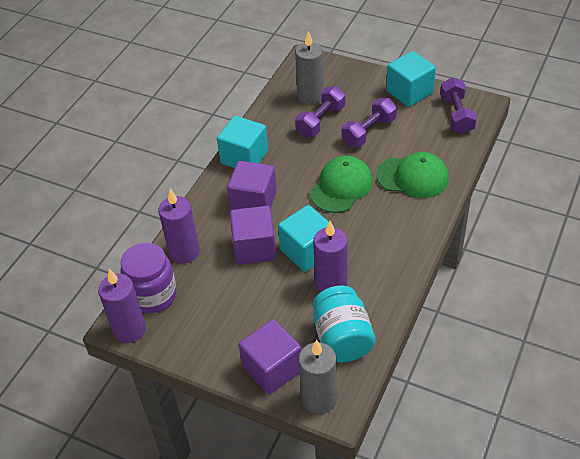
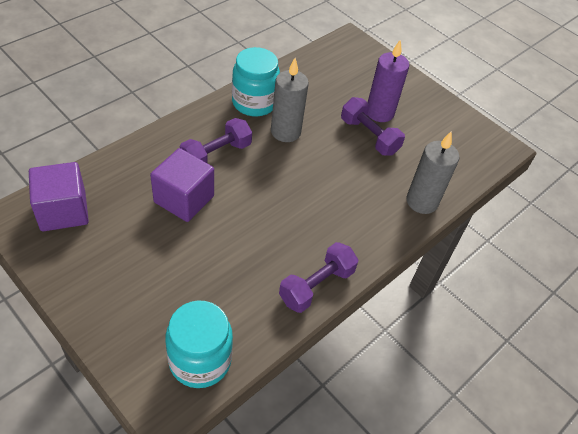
green cap: 2 -> 0
purple candle: 3 -> 1
purple cube: 3 -> 2
purple jar: 1 -> 0
turquoise cube: 3 -> 0
turquoise jar: 1 -> 2

